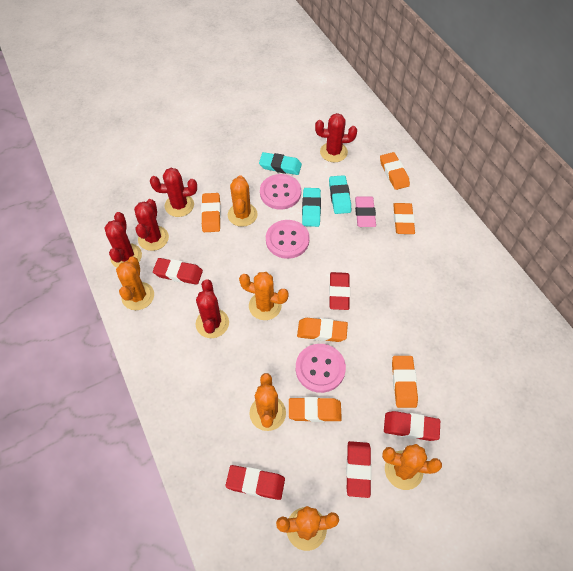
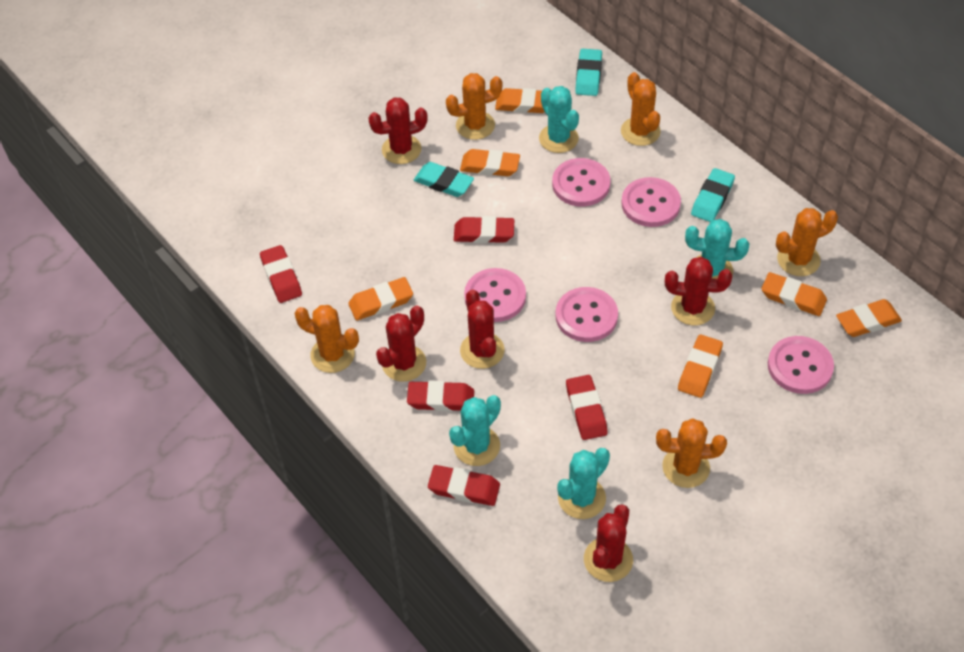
orange cactus: 6 -> 5
pink button: 3 -> 5
pink eraser: 1 -> 0
turquoise cactus: 0 -> 4

